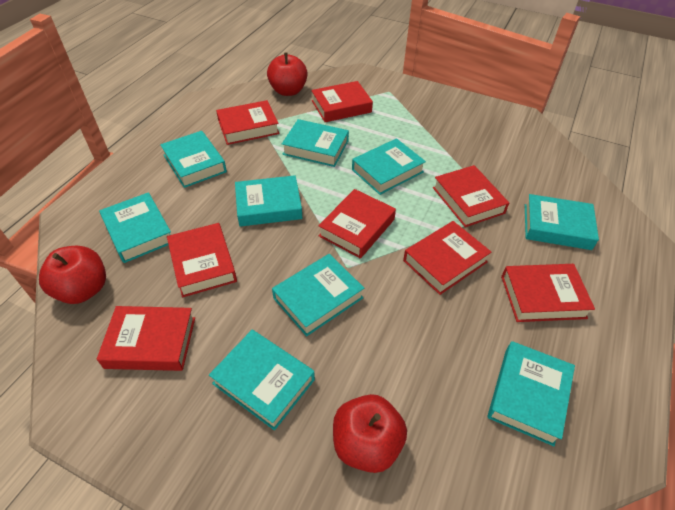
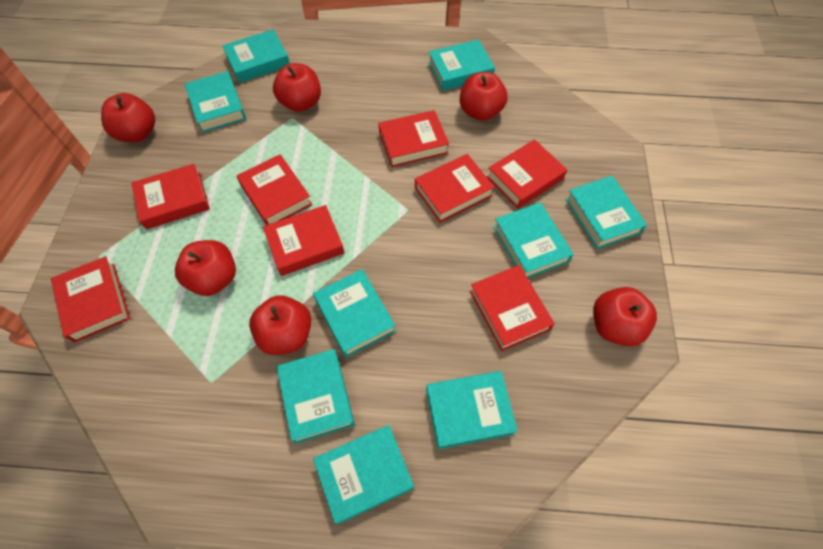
red apple: 3 -> 6

